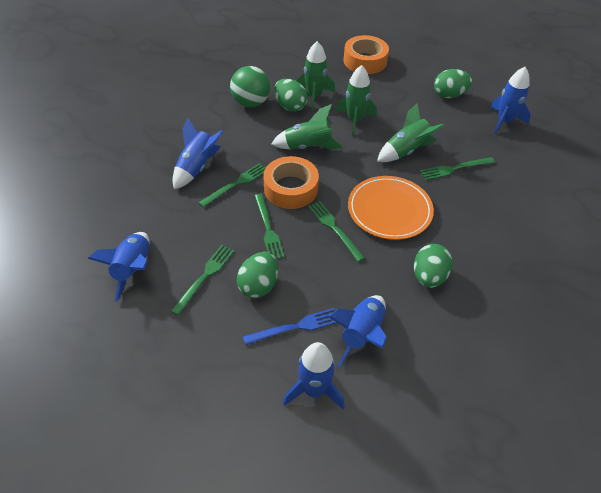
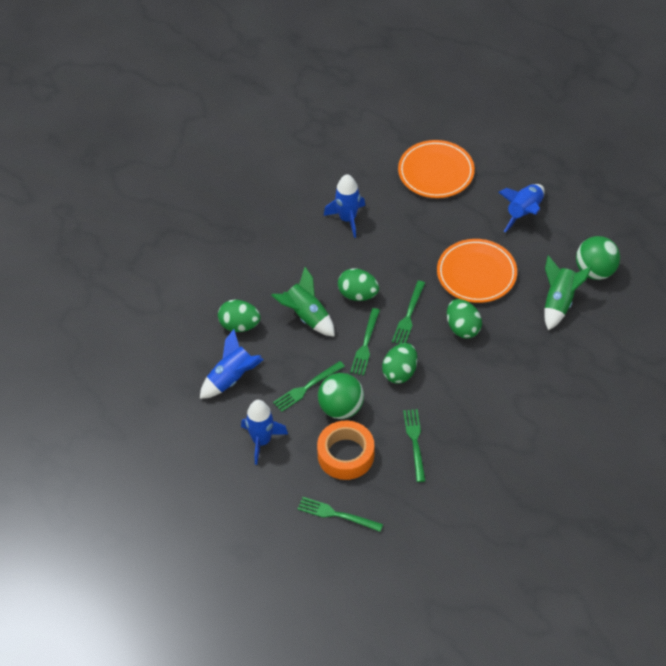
blue fork: 1 -> 0
blue rocket: 5 -> 4
green ball: 1 -> 2
green rocket: 4 -> 2
orange plate: 1 -> 2
orange tape: 2 -> 1

